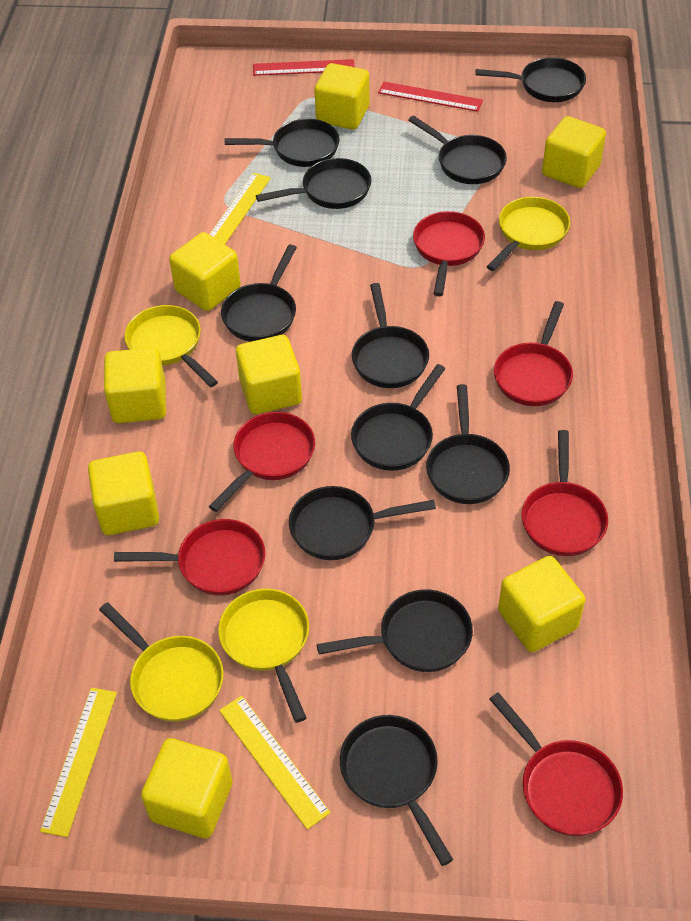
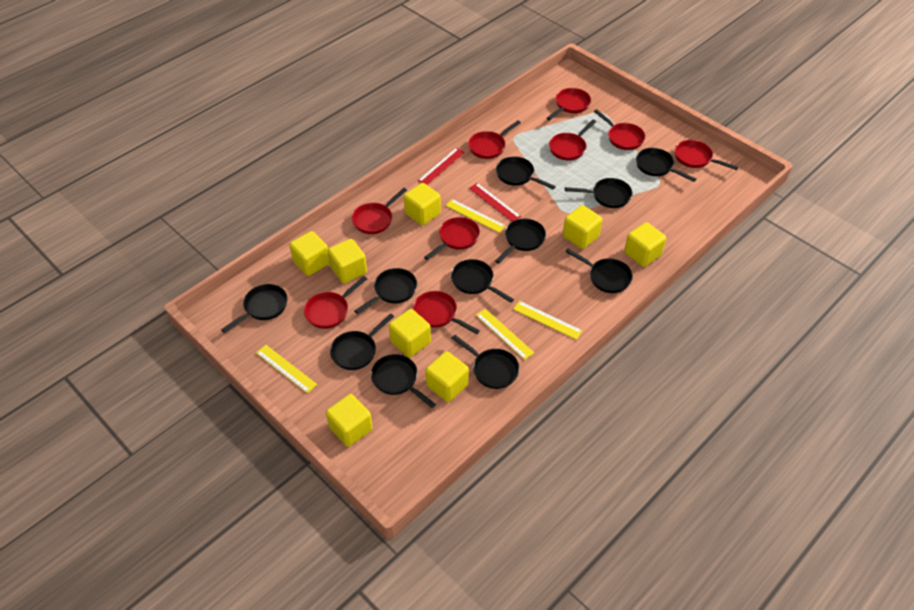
red pan: 6 -> 9
yellow pan: 4 -> 0
yellow ruler: 3 -> 4

